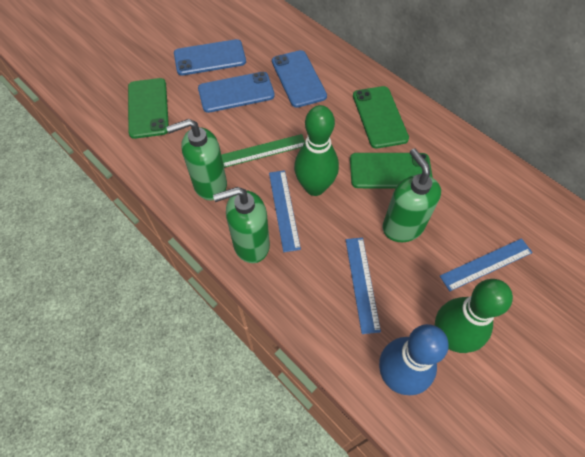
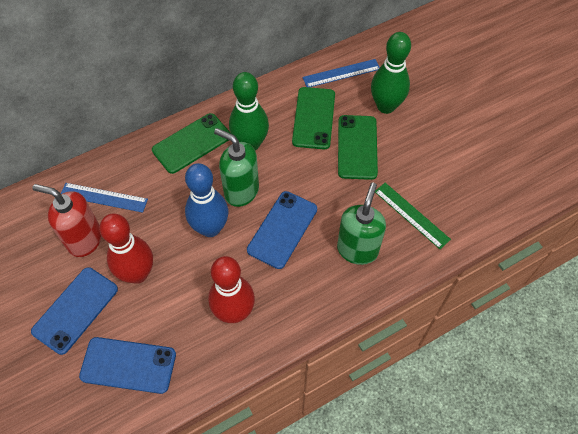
blue ruler: 3 -> 2
green soap dispenser: 3 -> 2
red bowling pin: 0 -> 2
red soap dispenser: 0 -> 1

